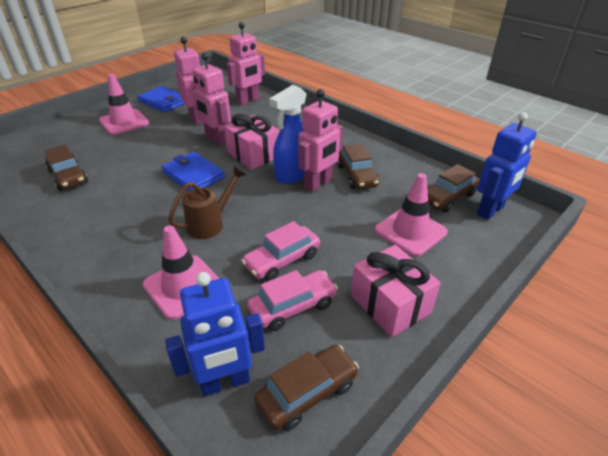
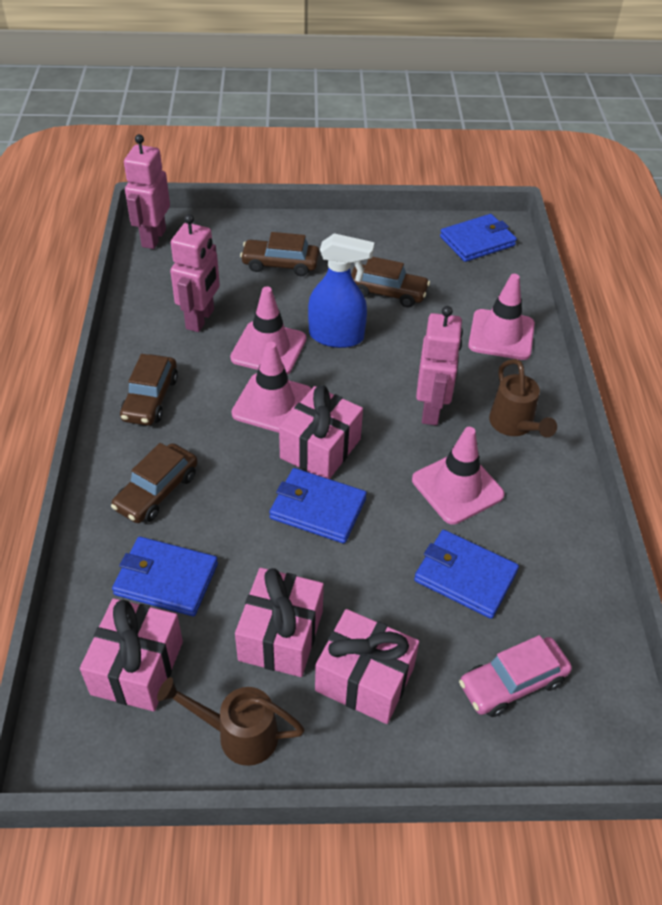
blue robot: 2 -> 0
blue wallet: 2 -> 4
brown watering can: 1 -> 2
pink car: 2 -> 1
pink gift: 2 -> 4
pink robot: 4 -> 3
pink traffic cone: 3 -> 4

